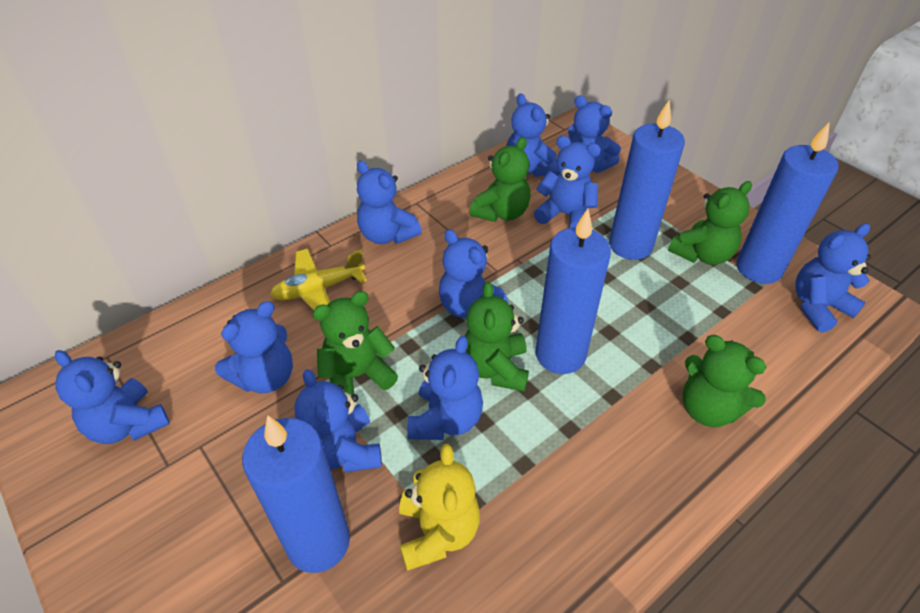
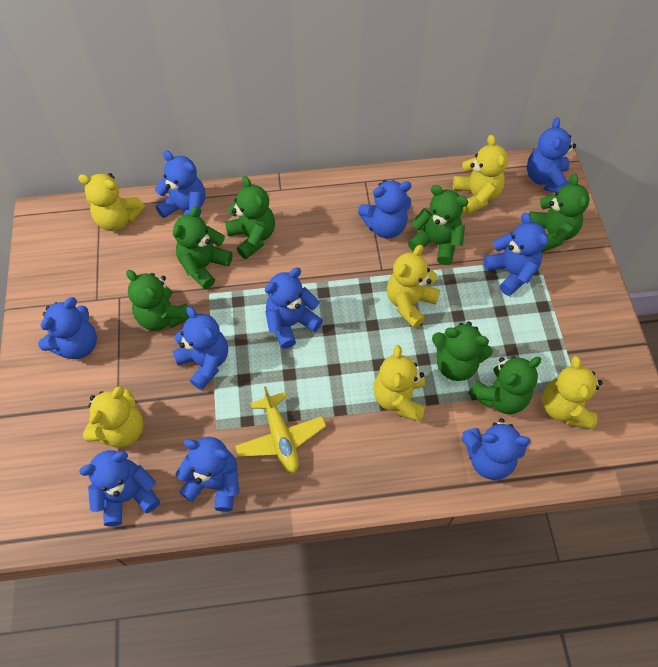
blue candle: 4 -> 0
green teddy bear: 5 -> 7
yellow teddy bear: 1 -> 6

